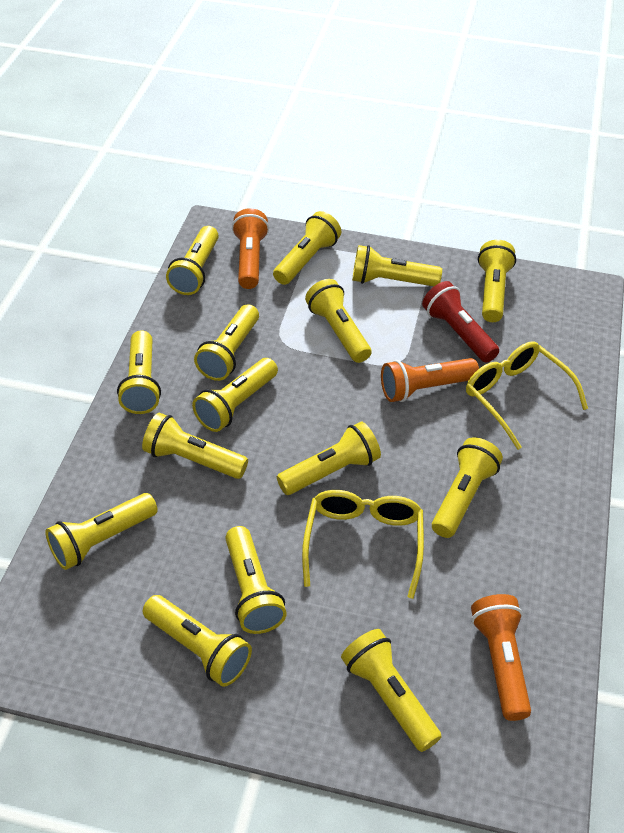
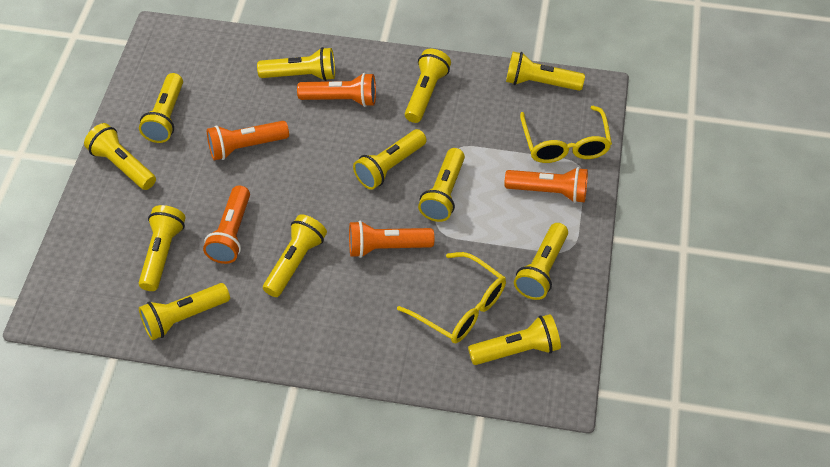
orange flashlight: 3 -> 5
red flashlight: 1 -> 0
yellow flashlight: 15 -> 12

